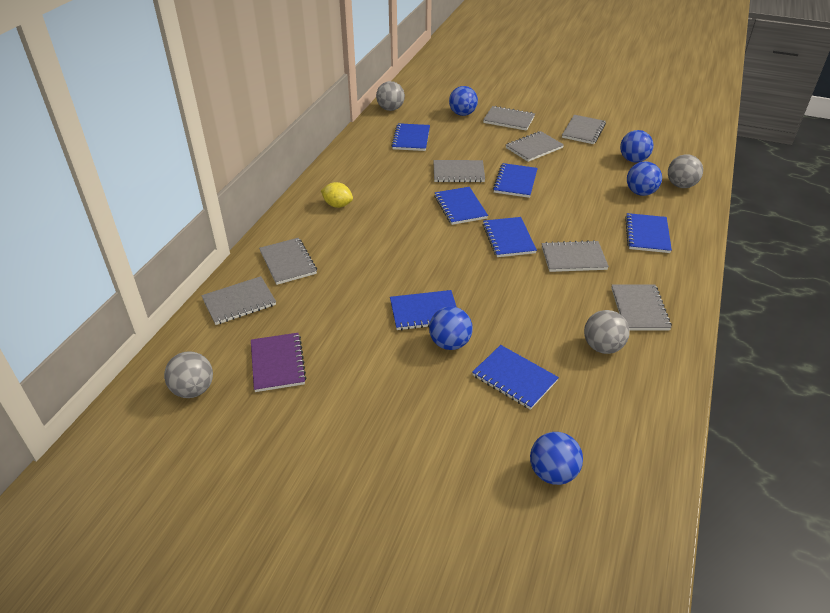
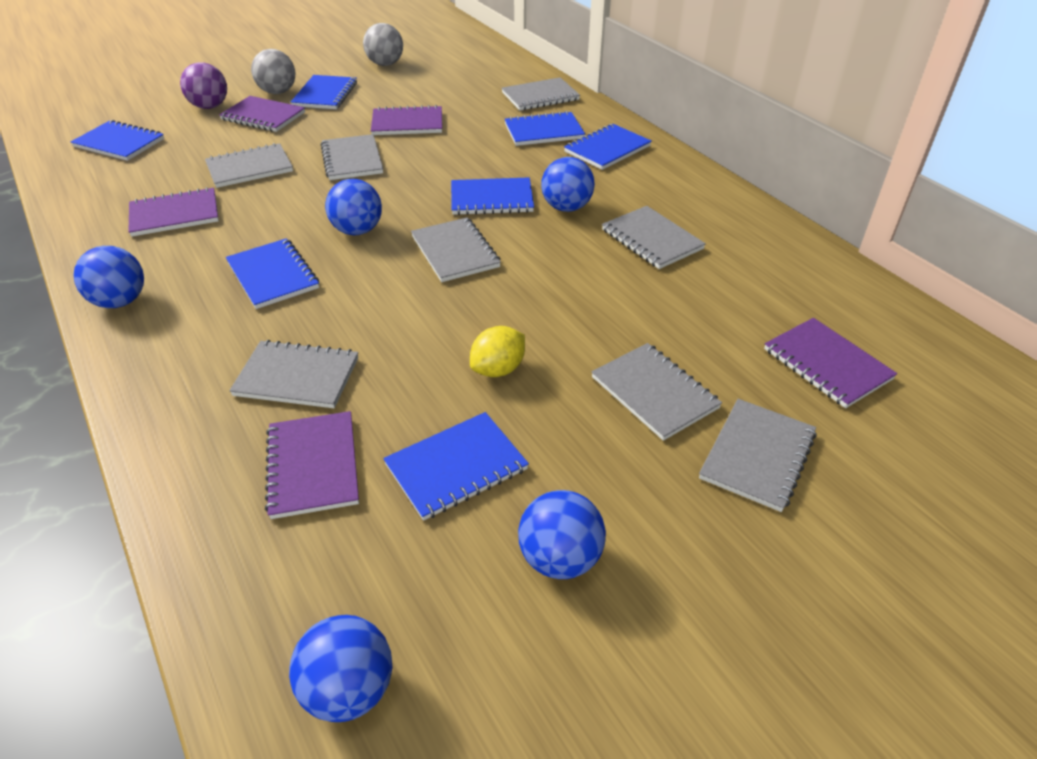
grey ball: 4 -> 2
purple ball: 0 -> 1
purple notebook: 1 -> 5

